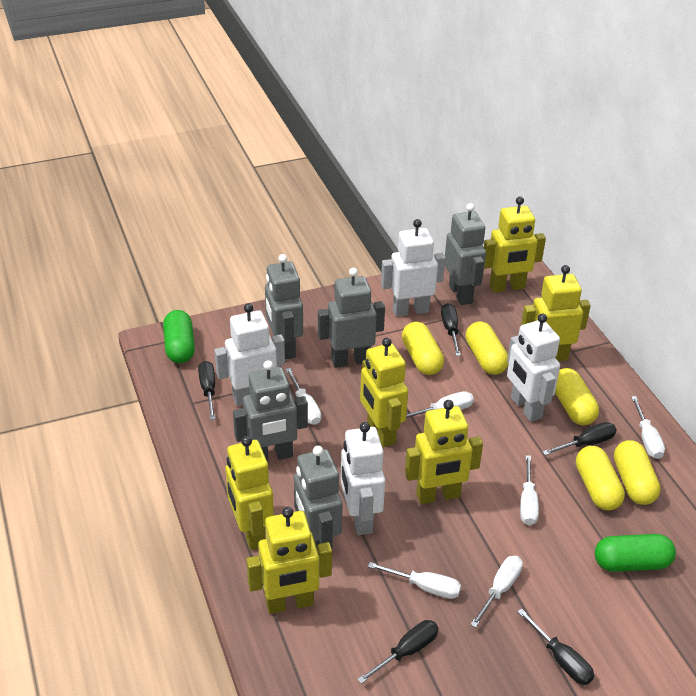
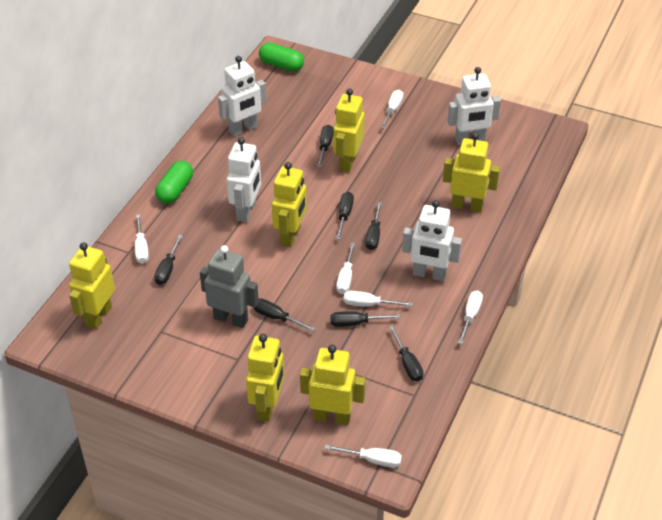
black screwdriver: 5 -> 7
grey robot: 5 -> 1
yellow capsule: 5 -> 0

